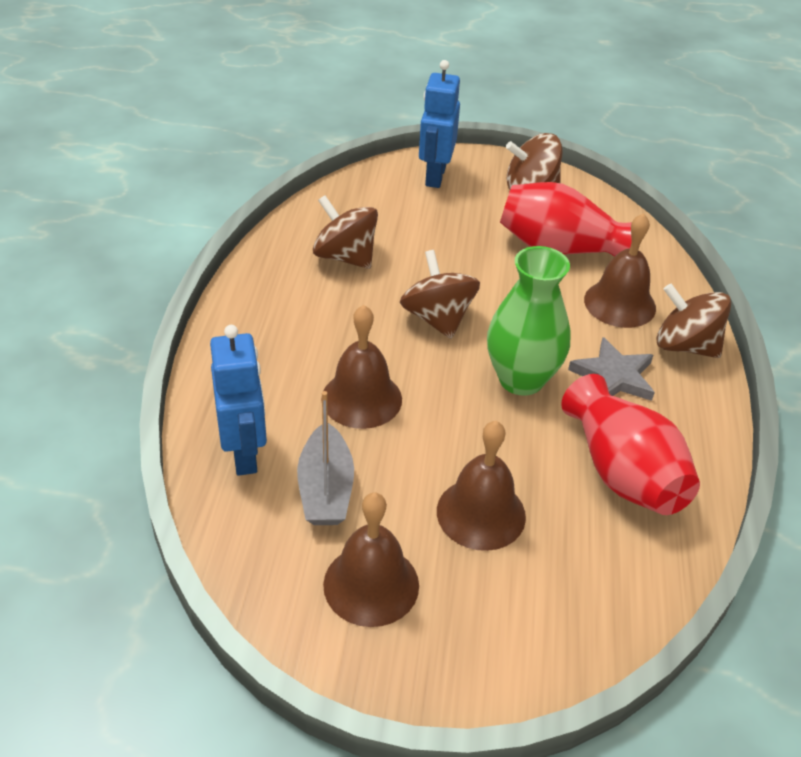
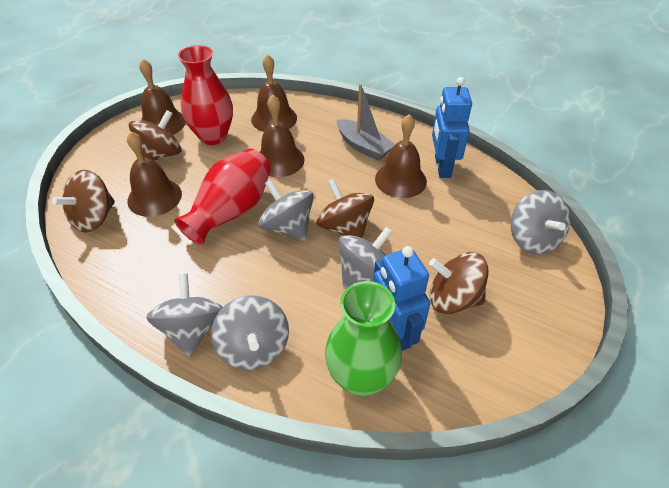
brown bell: 4 -> 5
grey spinning top: 0 -> 5
grey star: 1 -> 0

